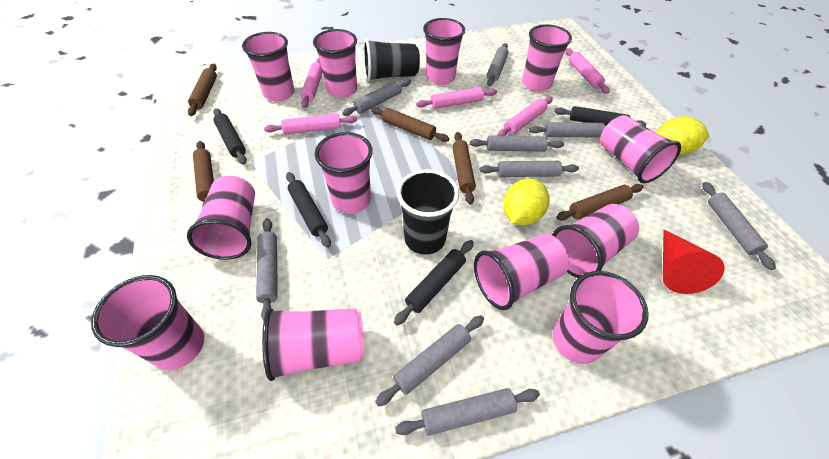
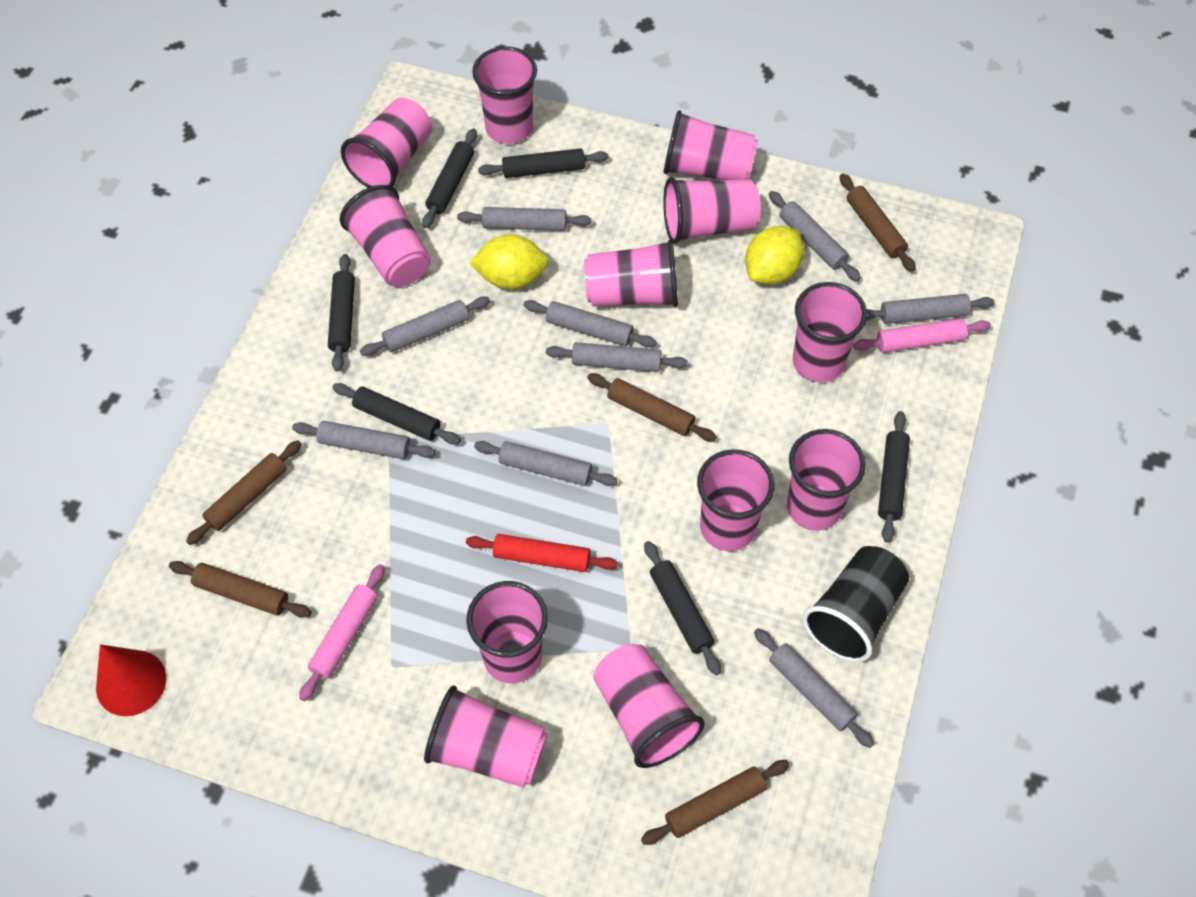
black cup: 2 -> 1
black rolling pin: 4 -> 6
pink rolling pin: 5 -> 2
red rolling pin: 0 -> 1

